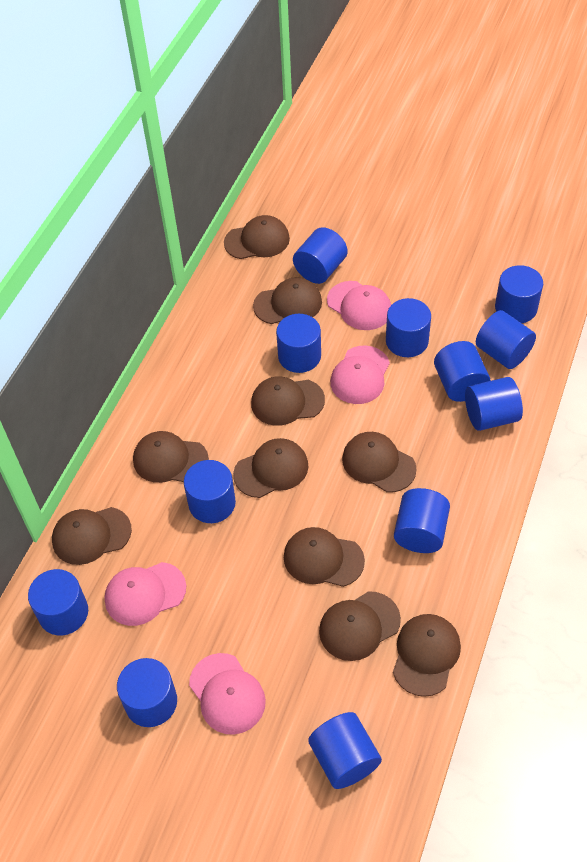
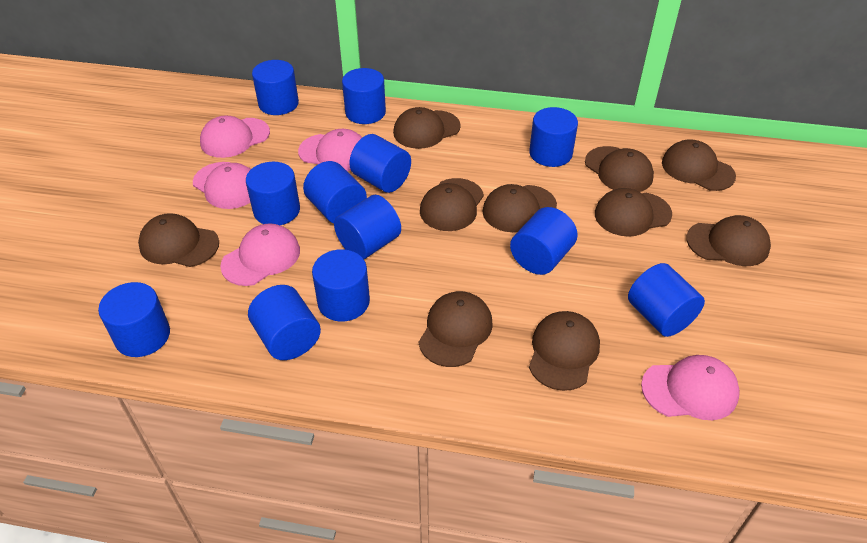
pink cap: 4 -> 5

